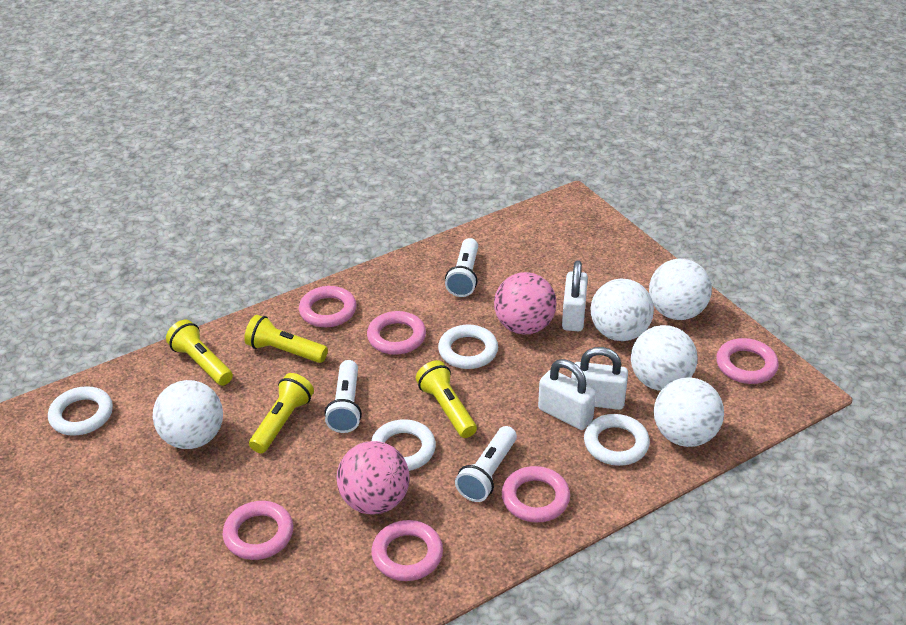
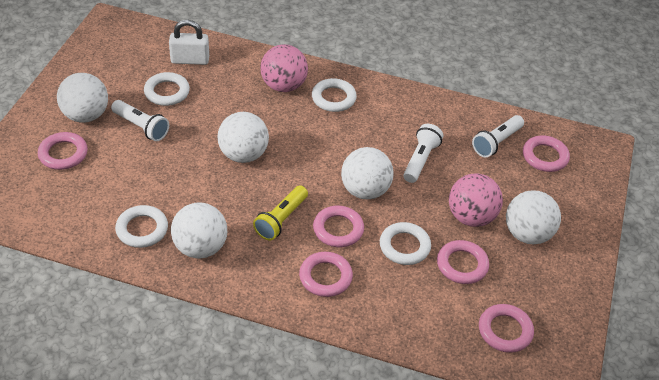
white padlock: 3 -> 1
yellow flashlight: 4 -> 1

